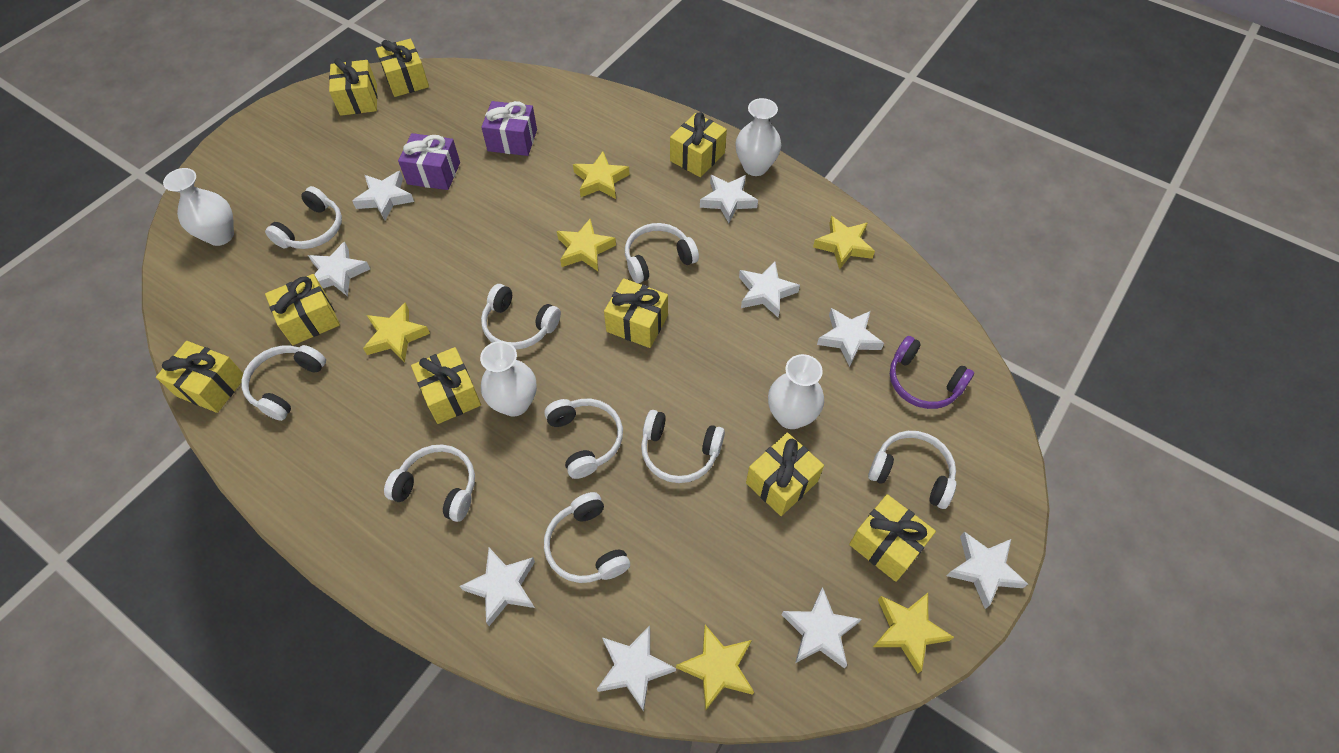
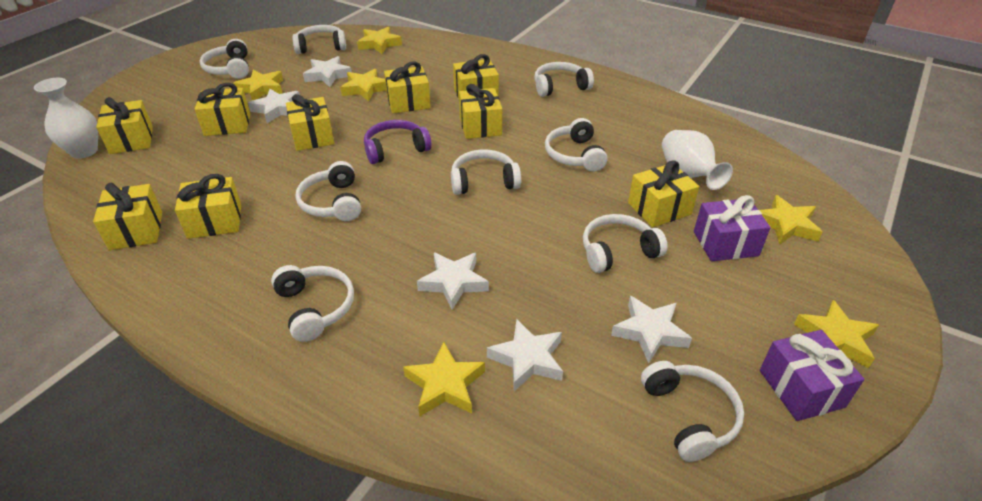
white star: 9 -> 5
white vase: 4 -> 2

